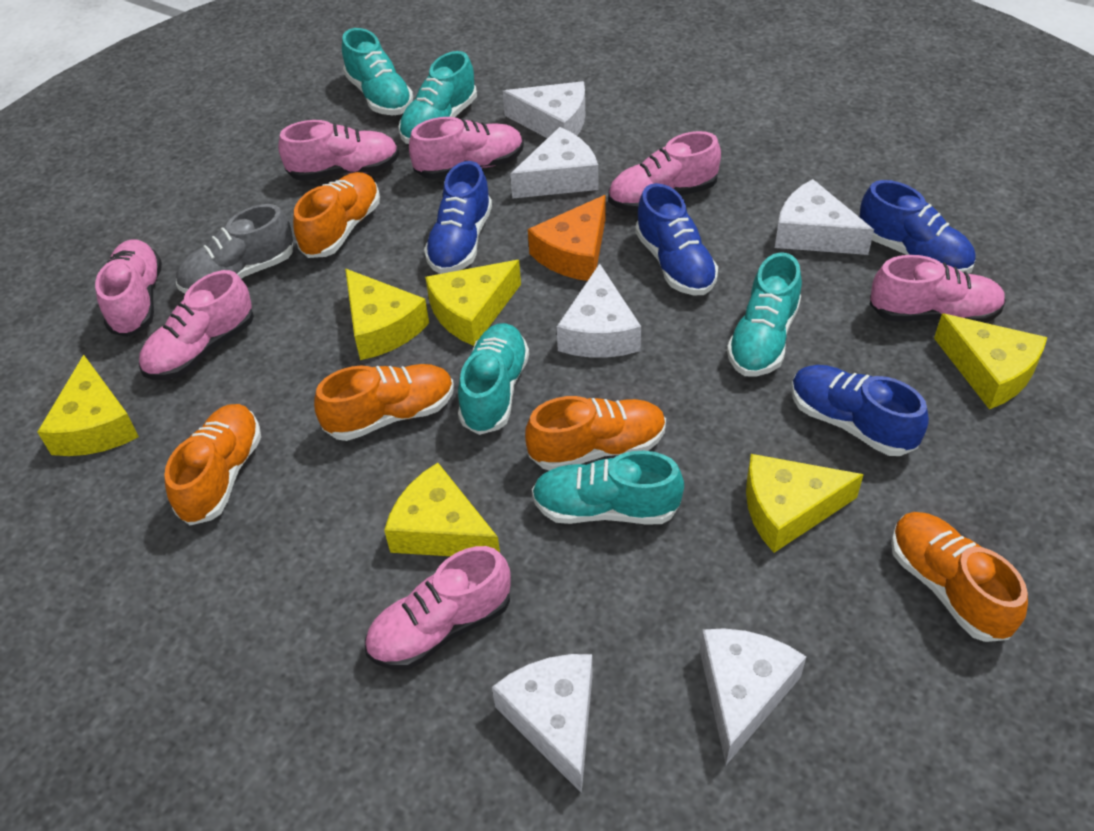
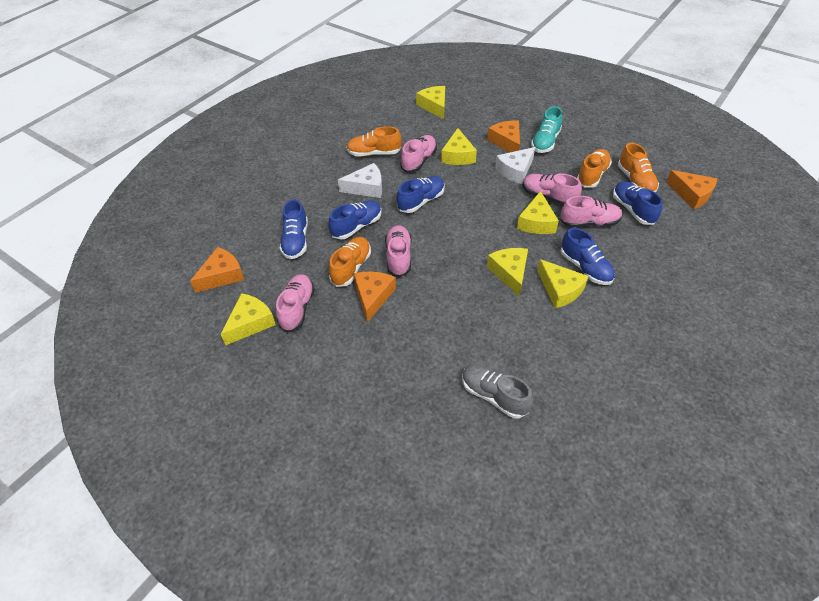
blue shoe: 4 -> 5
orange cheese: 1 -> 4
orange shoe: 5 -> 4
pink shoe: 7 -> 5
turquoise shoe: 5 -> 1
white cheese: 6 -> 2

